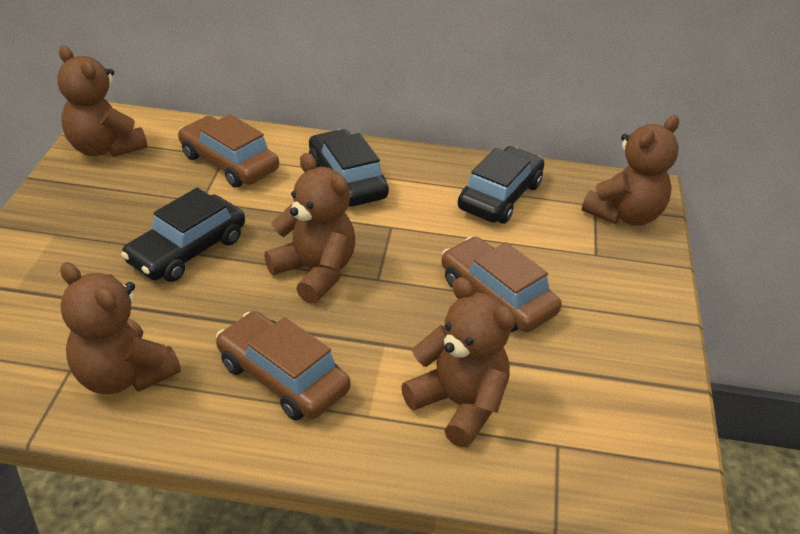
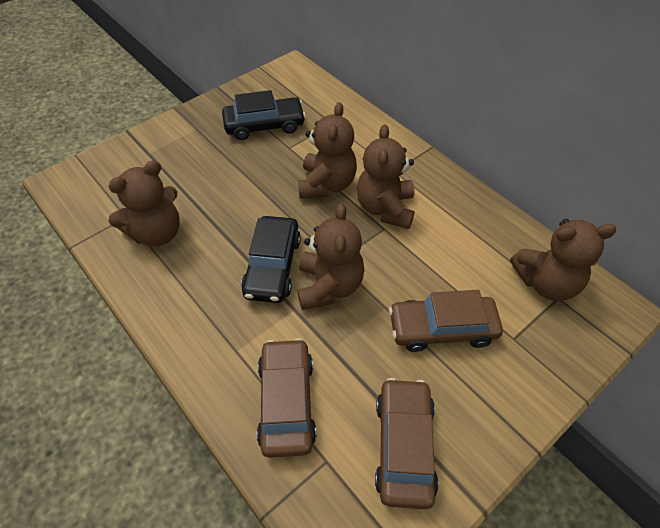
black car: 3 -> 2

